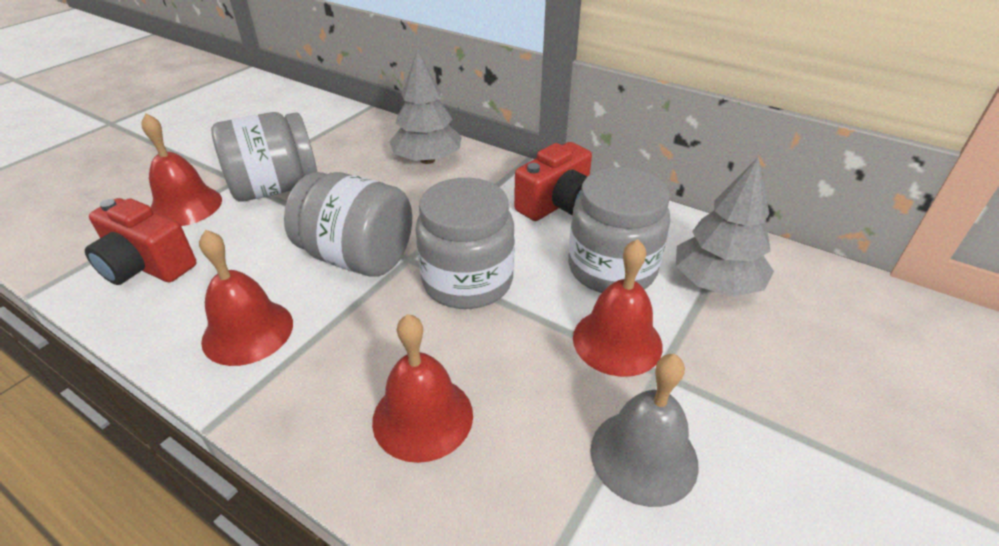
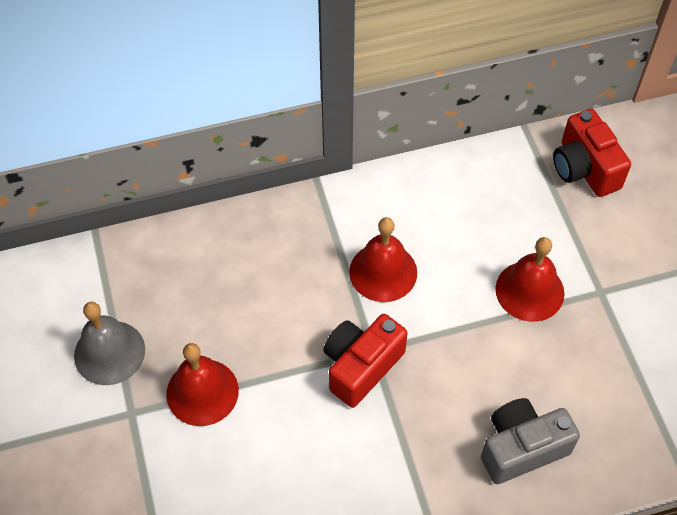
grey camera: 0 -> 1
grey jar: 4 -> 0
grey tree: 2 -> 0
red bell: 4 -> 3

